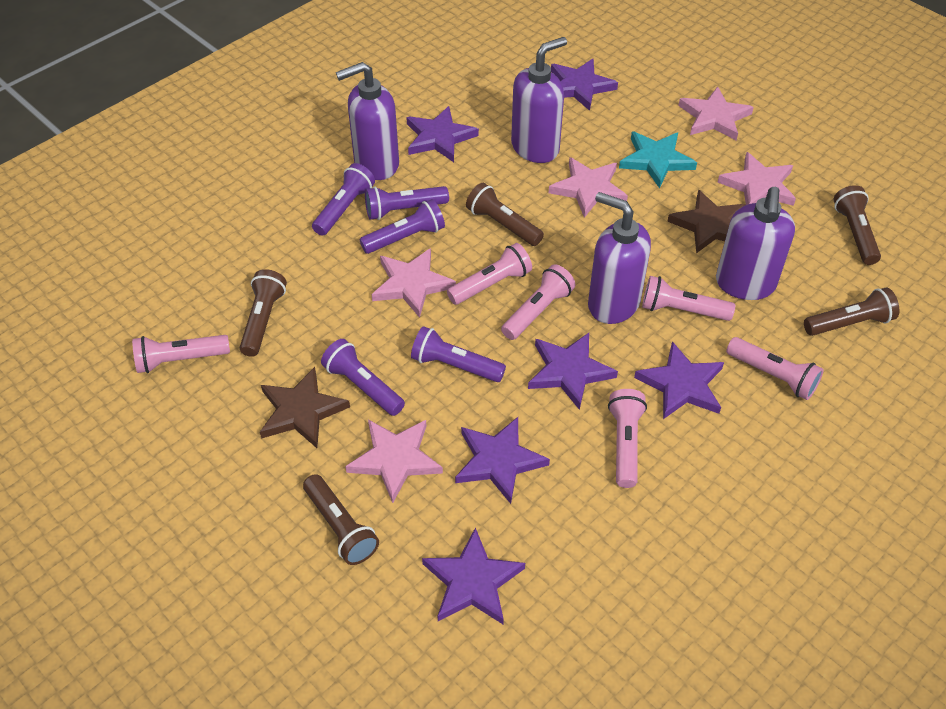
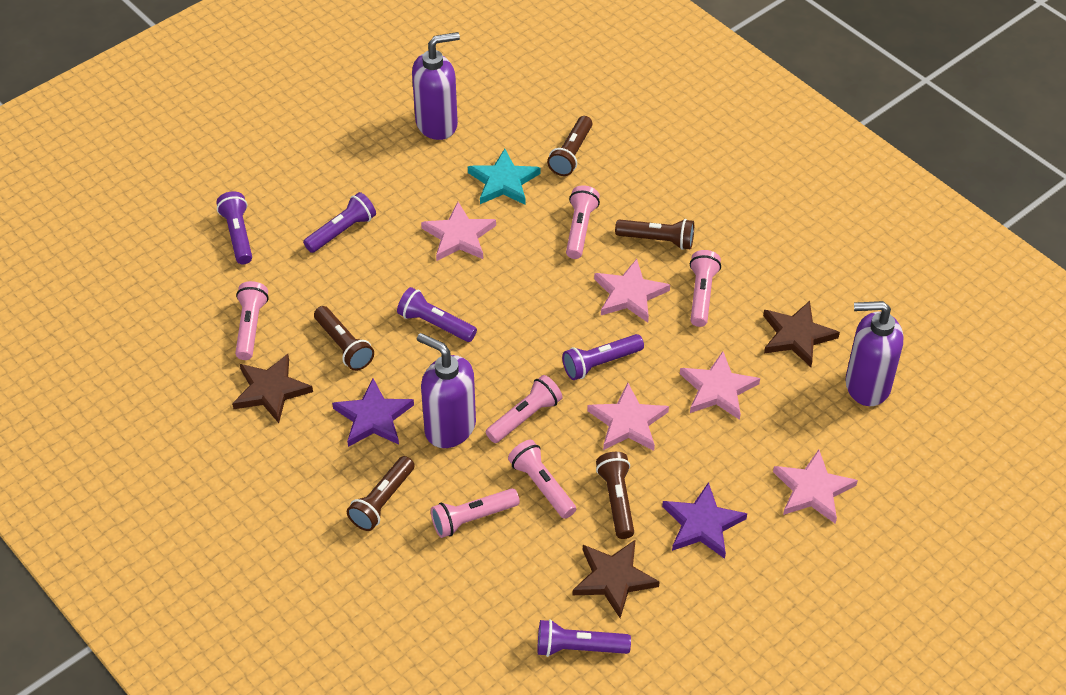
brown star: 2 -> 3
purple soap dispenser: 4 -> 3
purple star: 6 -> 2

